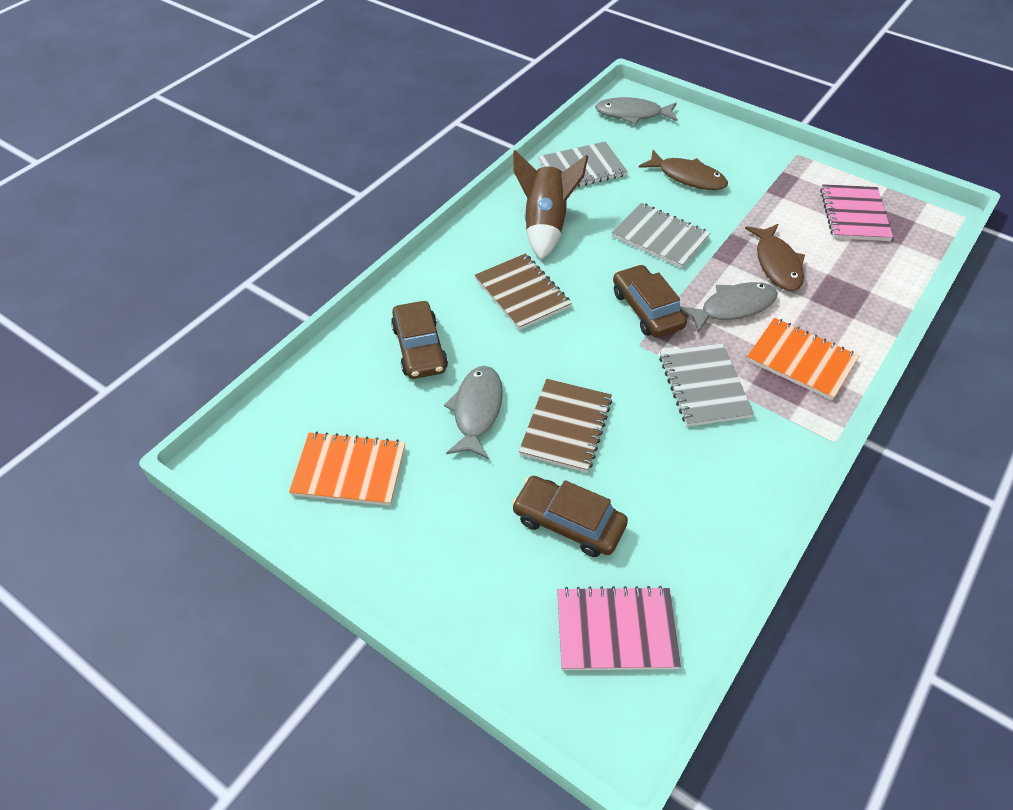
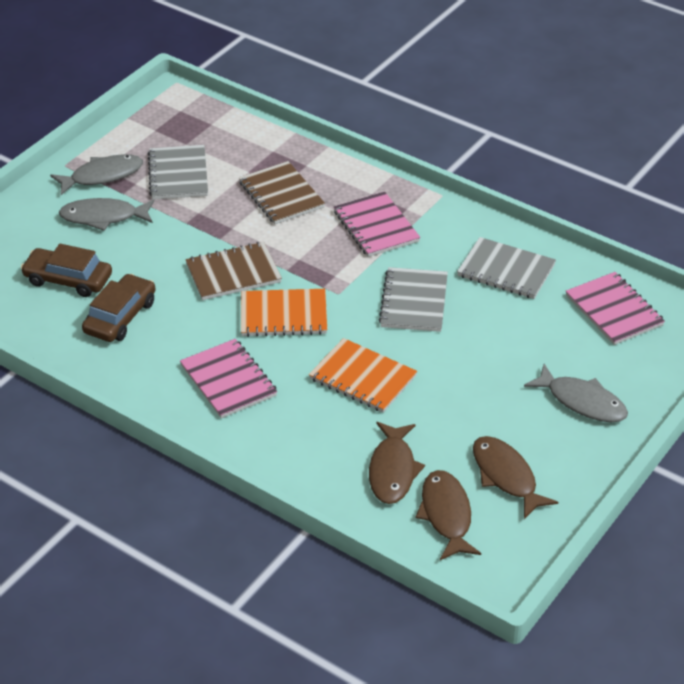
brown car: 3 -> 2
brown fish: 2 -> 3
brown rocket: 1 -> 0
pink notebook: 2 -> 3

